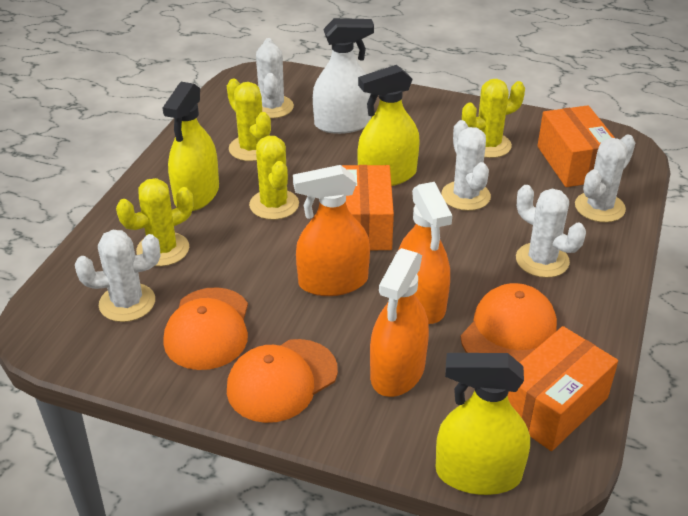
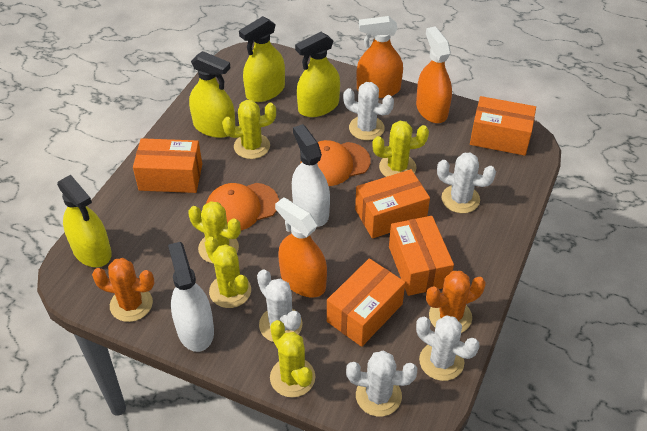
orange box: 3 -> 5
orange cactus: 0 -> 2
orange cap: 3 -> 2
white spray bottle: 1 -> 2
yellow cactus: 4 -> 5
yellow spray bottle: 3 -> 4

